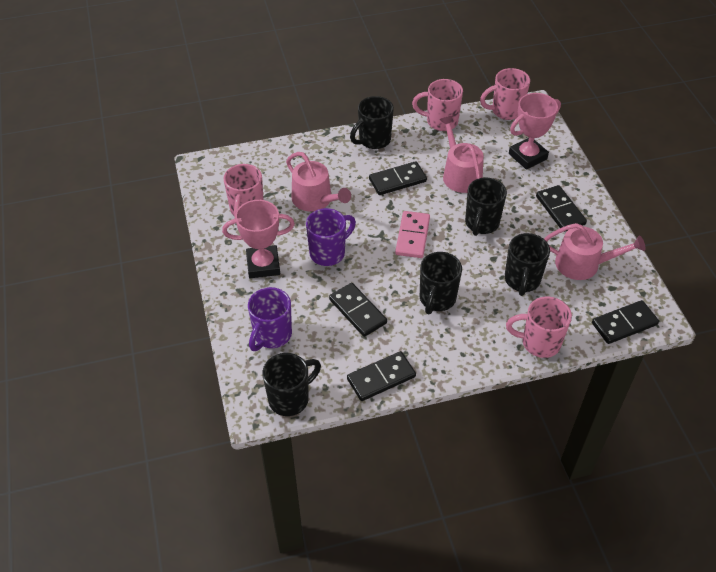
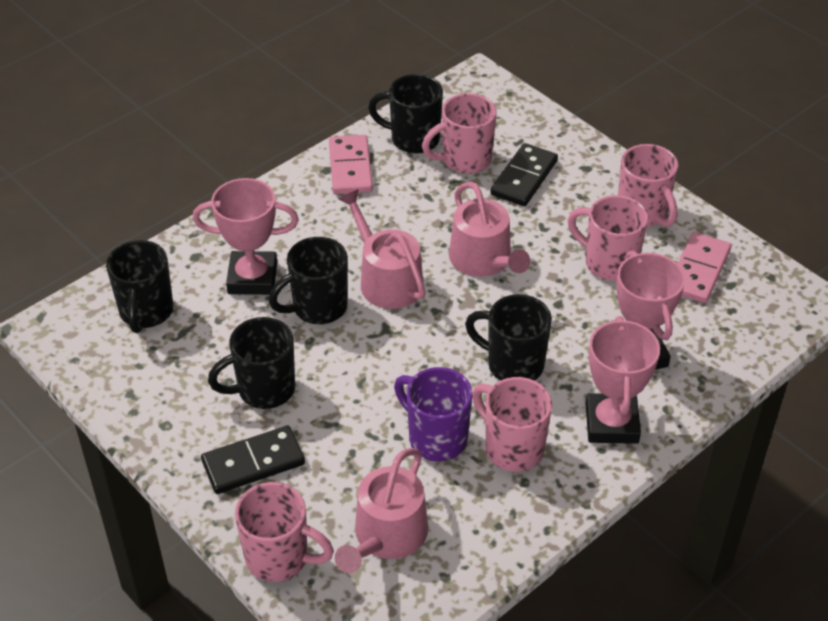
black domino: 5 -> 2
pink domino: 1 -> 2
pink mug: 4 -> 5
pink trophy: 2 -> 3
purple mug: 2 -> 1

